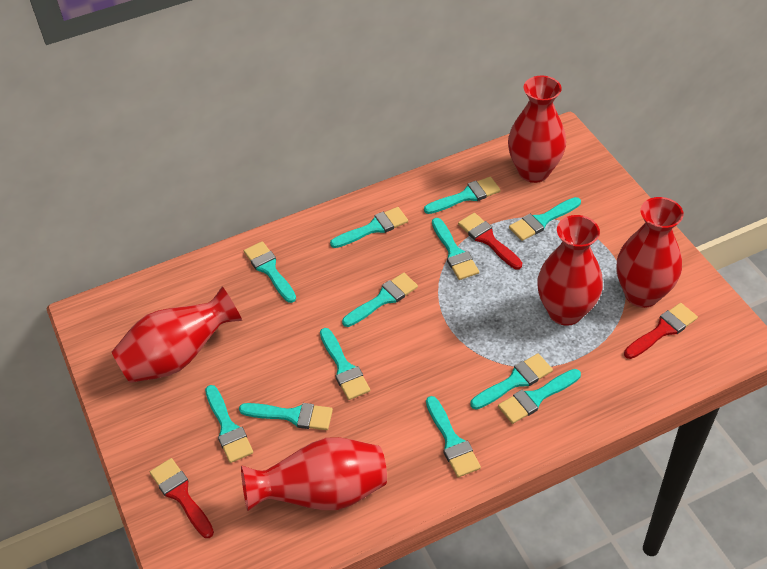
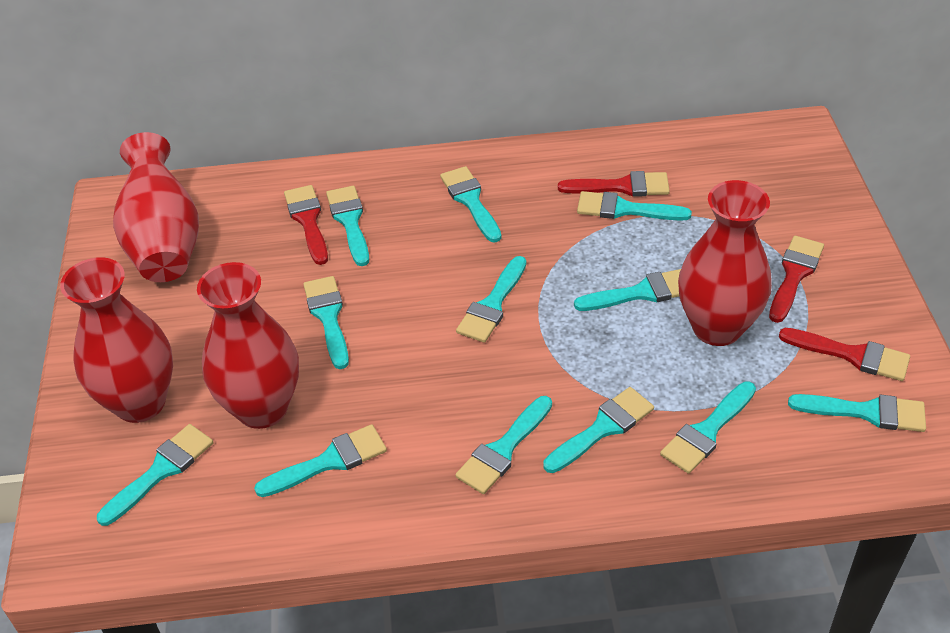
red brush: 3 -> 4
red vase: 5 -> 4

